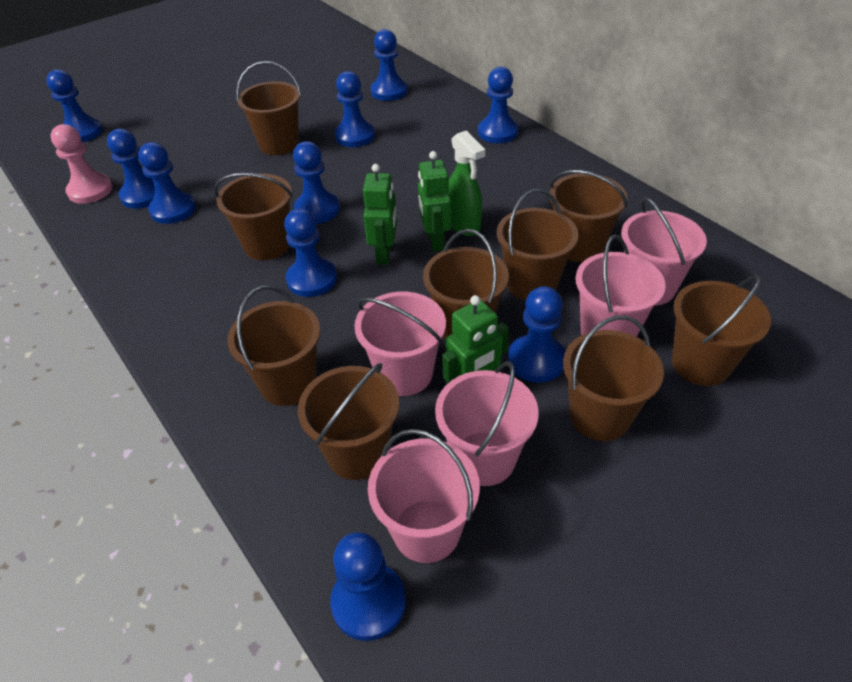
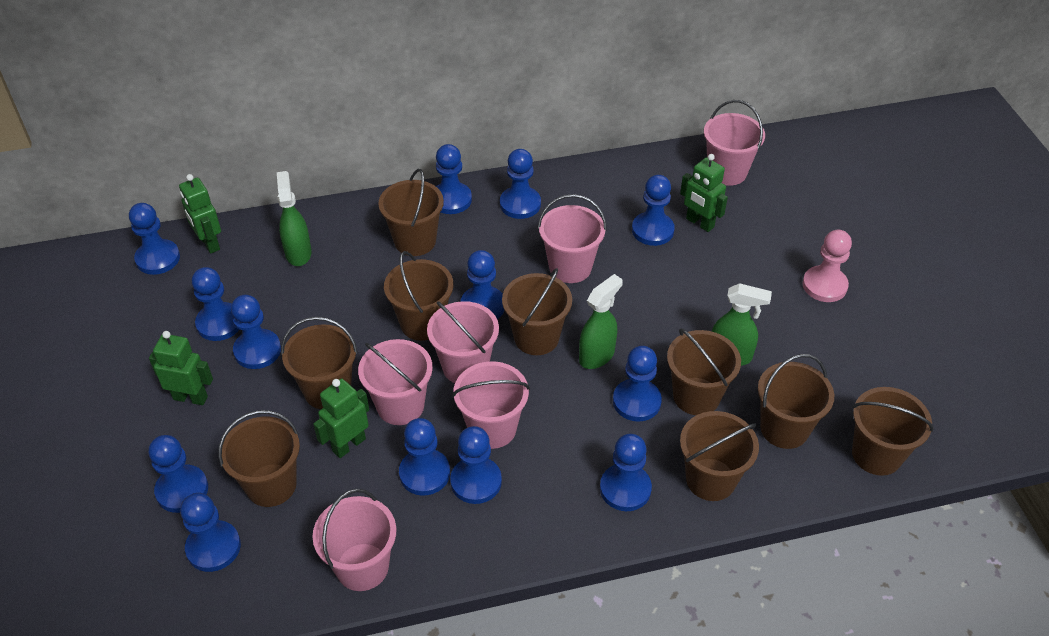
blue pawn: 10 -> 13
green robot: 3 -> 4
green spray bottle: 1 -> 3
pink bucket: 5 -> 6

